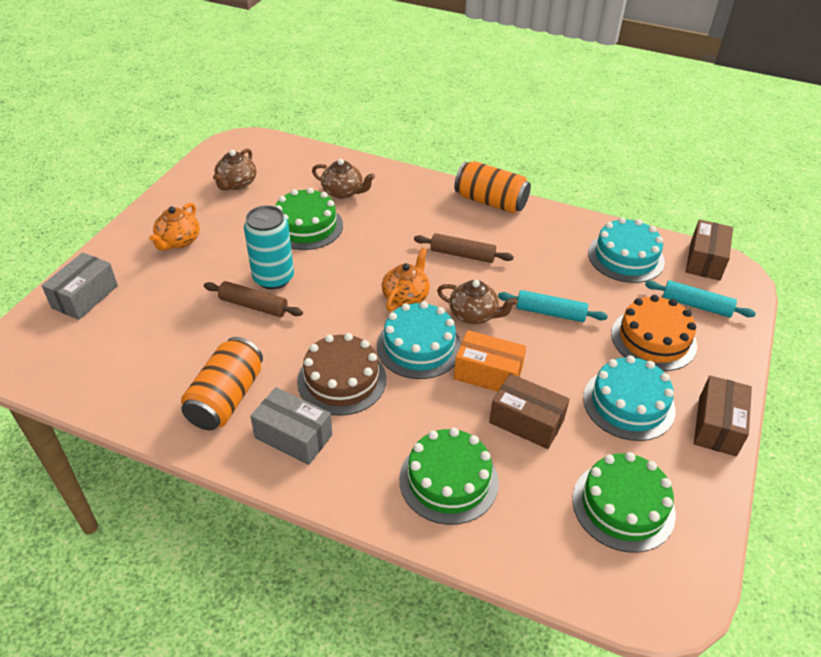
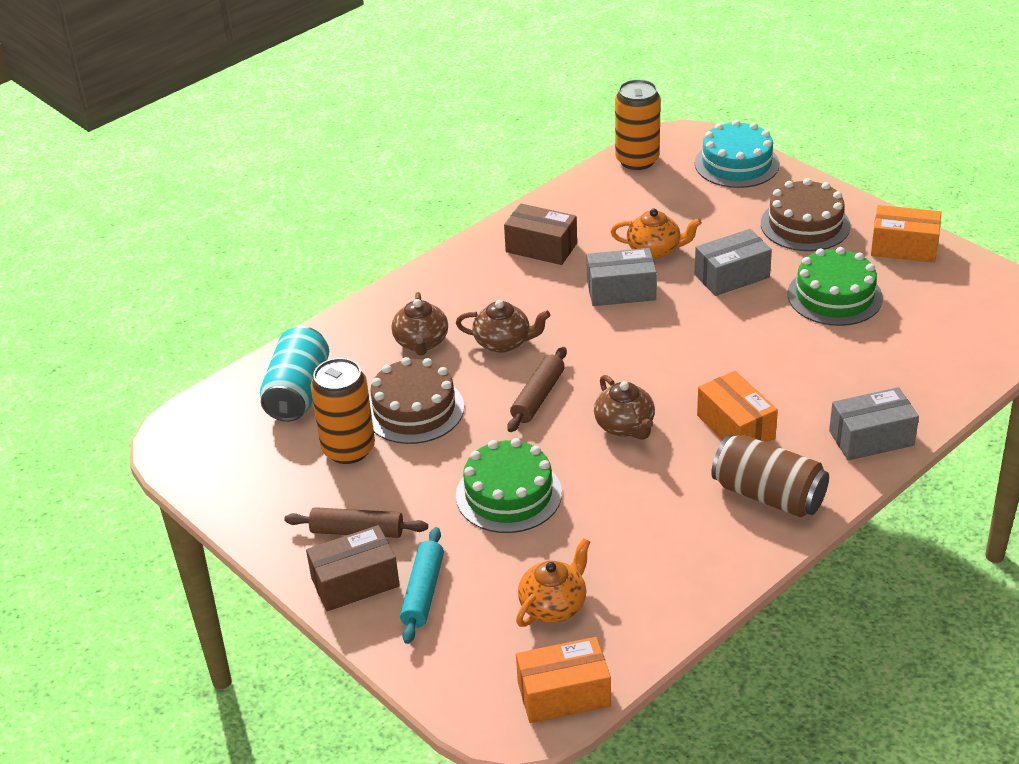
brown box: 3 -> 2
brown cake: 1 -> 2
brown can: 0 -> 1
green cake: 3 -> 2
grey box: 2 -> 3
orange box: 1 -> 3
orange cake: 1 -> 0
turquoise cake: 3 -> 1
turquoise rolling pin: 2 -> 1

